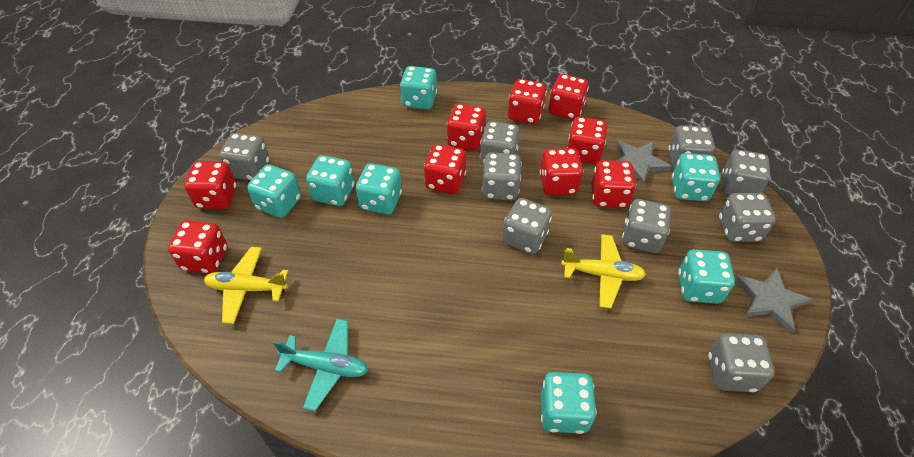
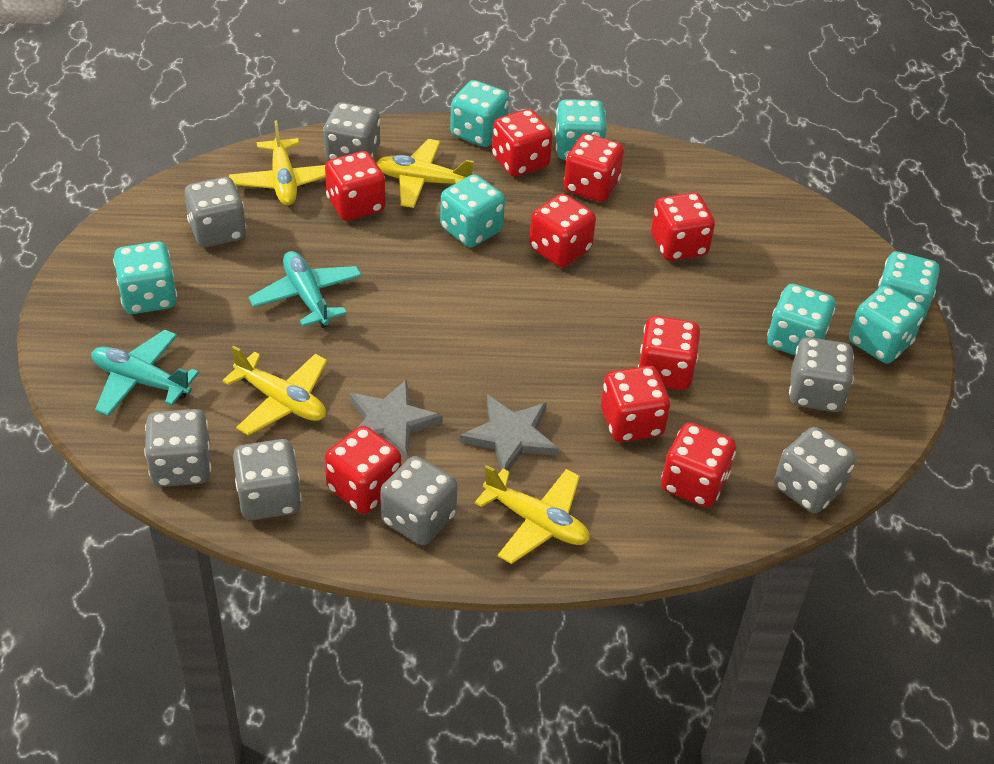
grey dice: 9 -> 7
turquoise plane: 1 -> 2
yellow plane: 2 -> 4

